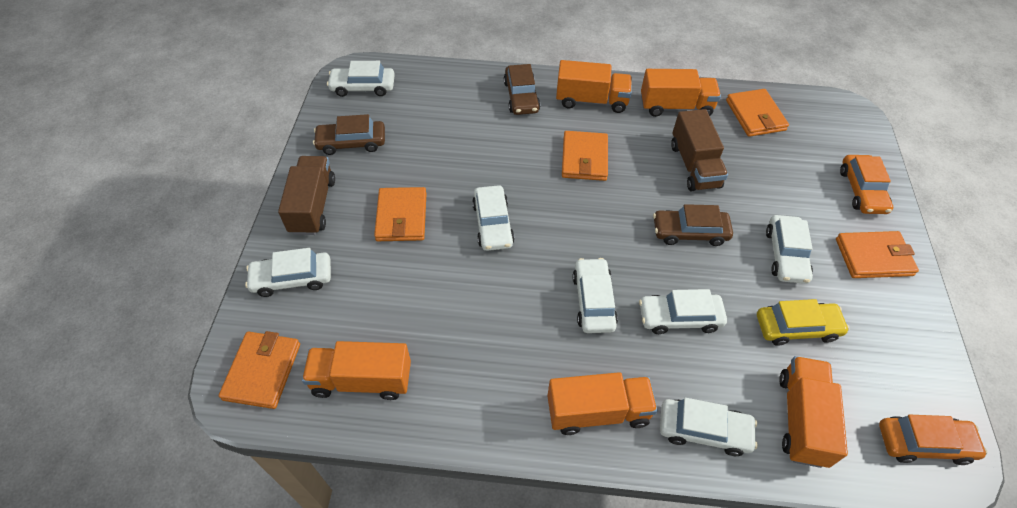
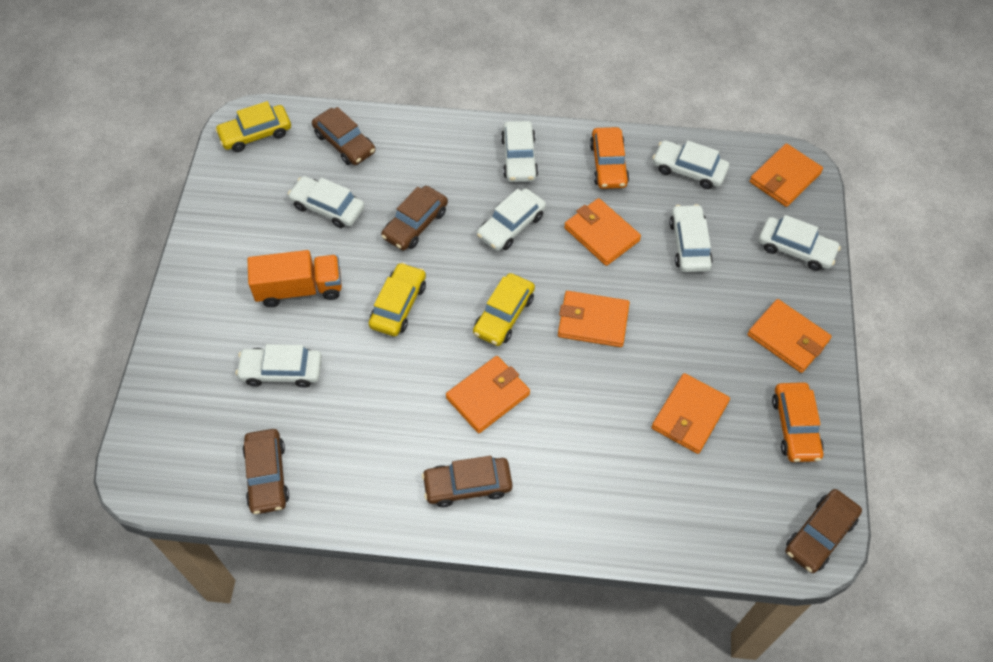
brown car: 3 -> 5
brown truck: 2 -> 0
orange truck: 5 -> 1
orange wallet: 5 -> 6
yellow car: 1 -> 3

